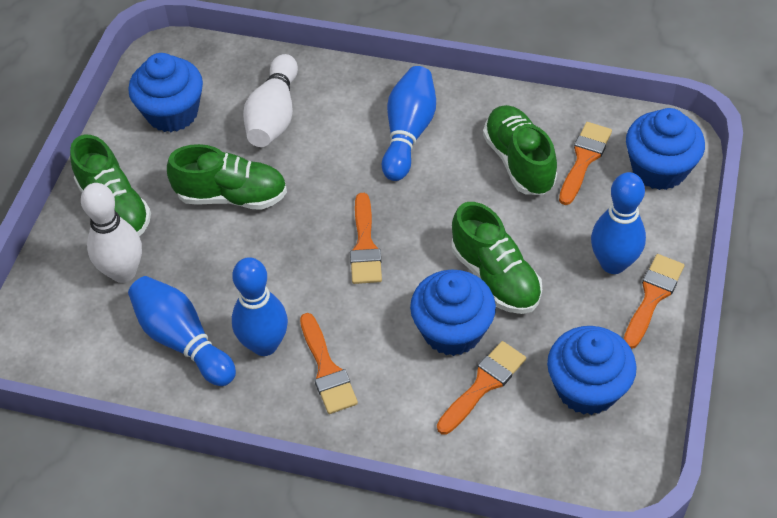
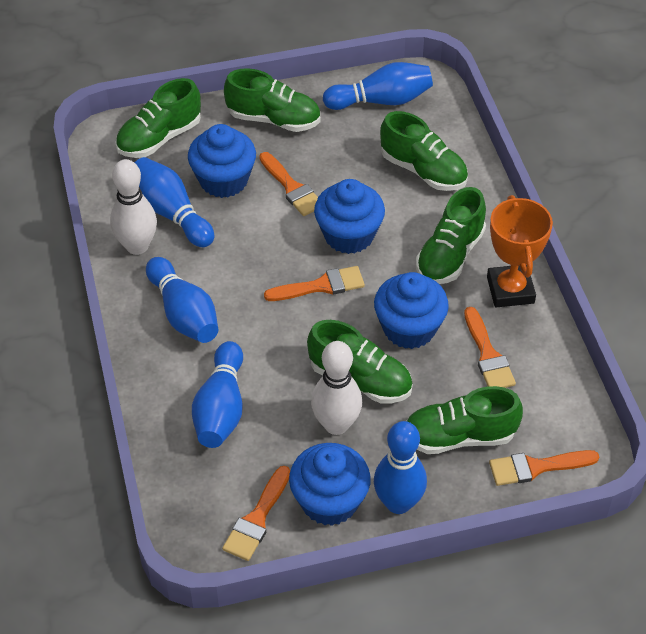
blue bowling pin: 4 -> 5
green shoe: 4 -> 6
orange trophy: 0 -> 1

